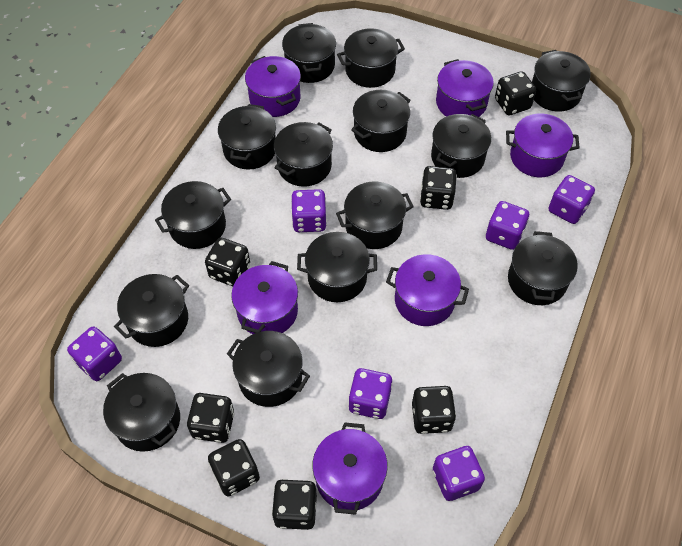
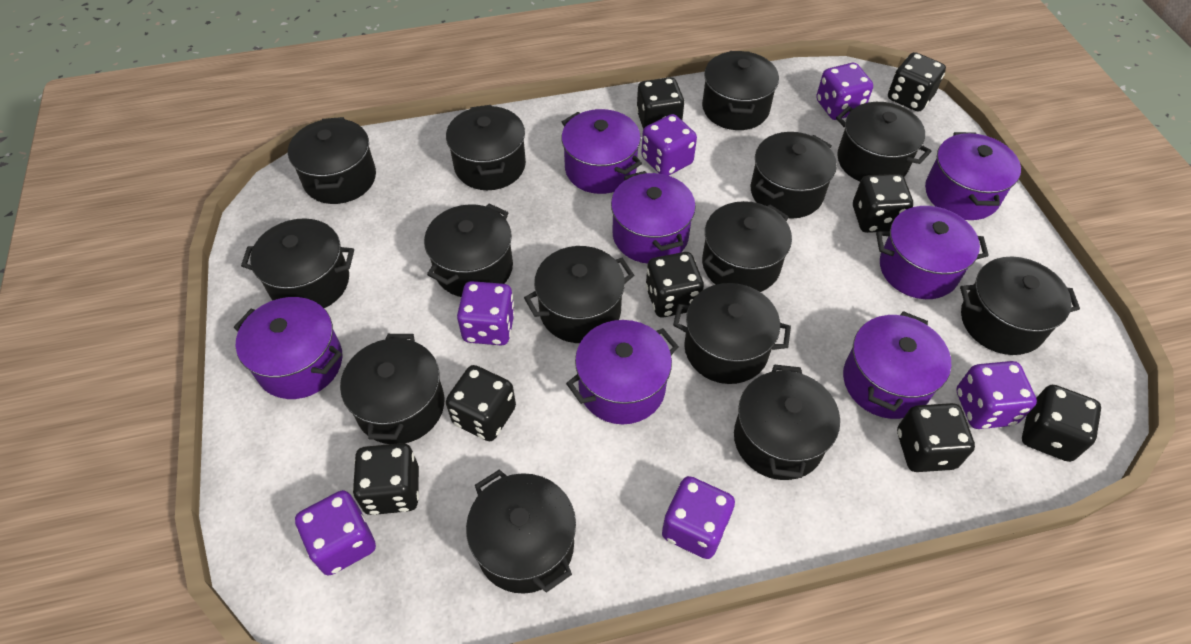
black dice: 7 -> 8
purple pot: 6 -> 7

